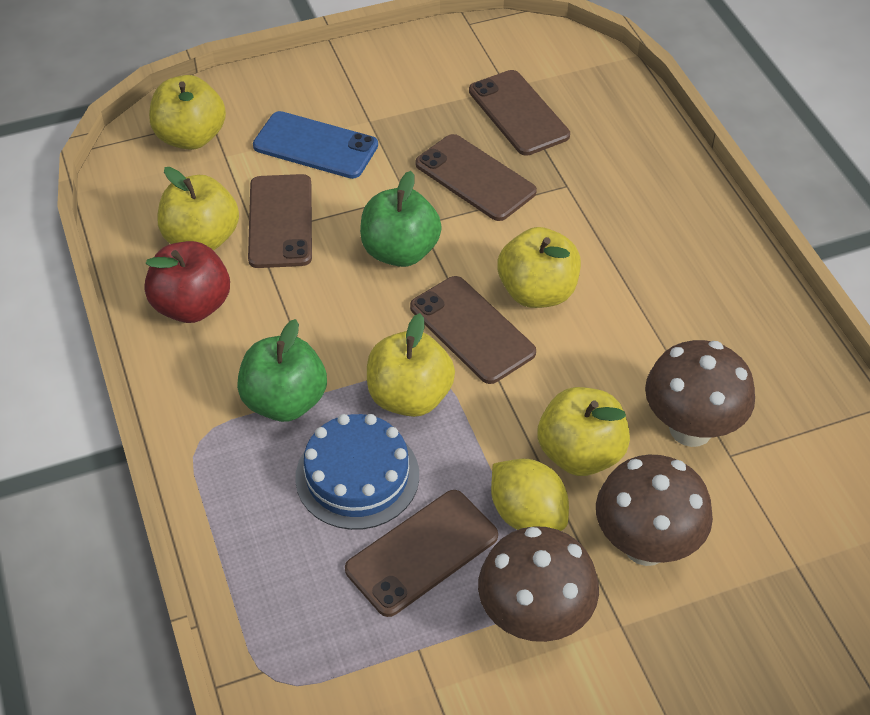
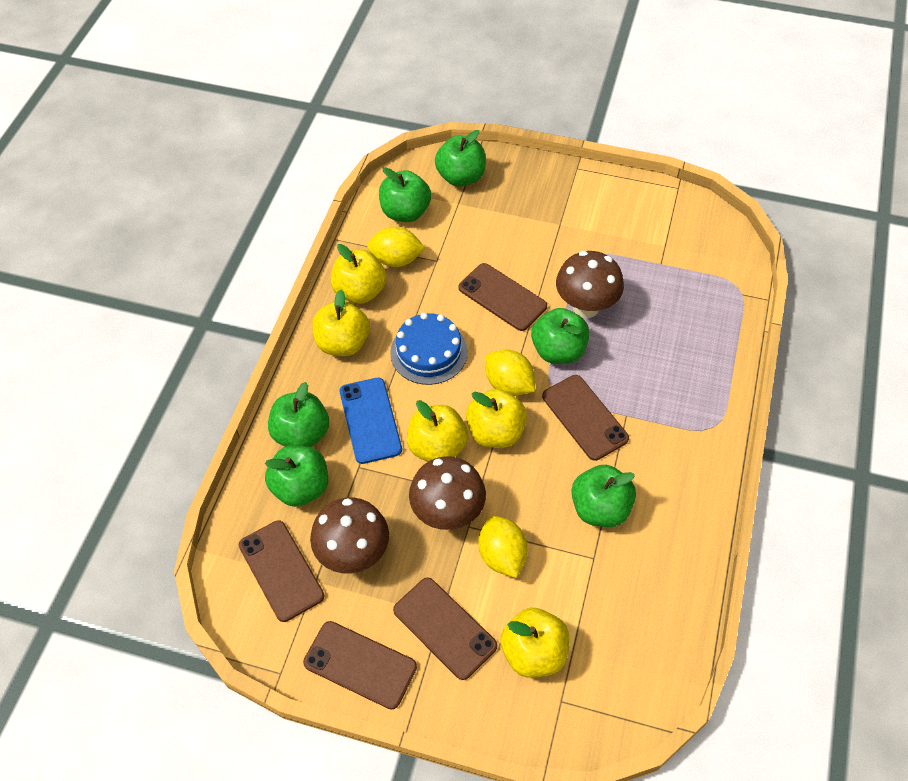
green apple: 2 -> 6
red apple: 1 -> 0
yellow lemon: 1 -> 3

